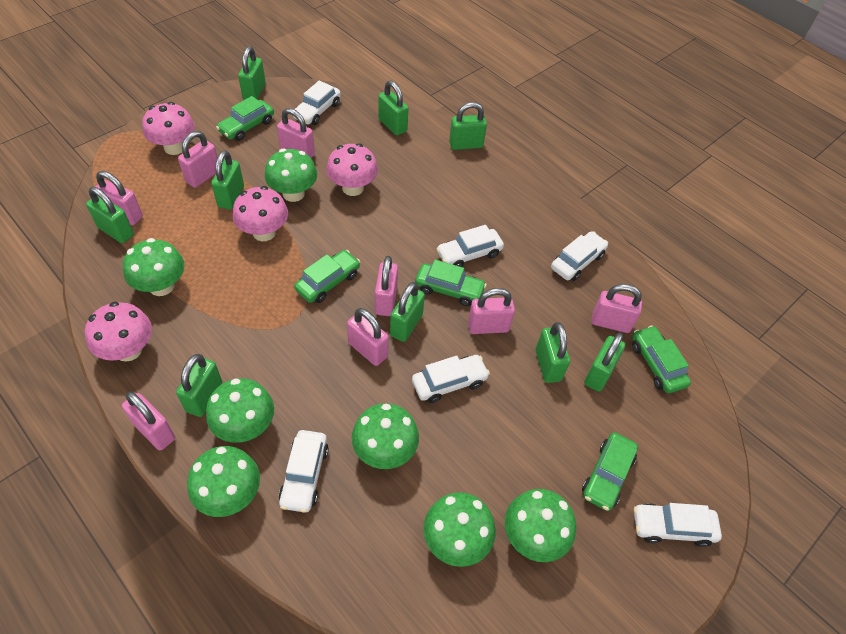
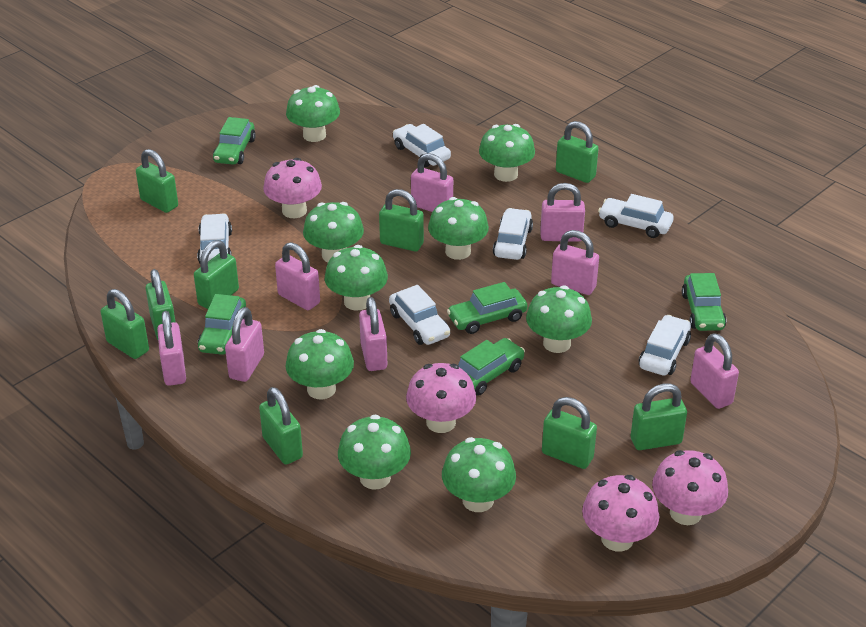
green mushroom: 7 -> 9

